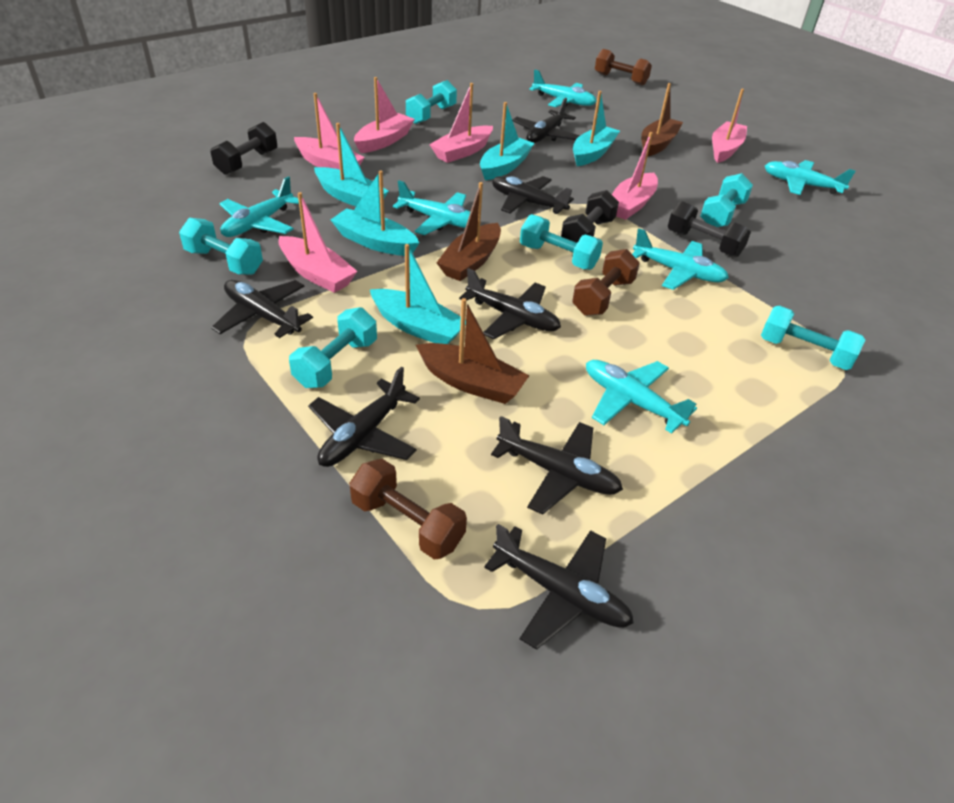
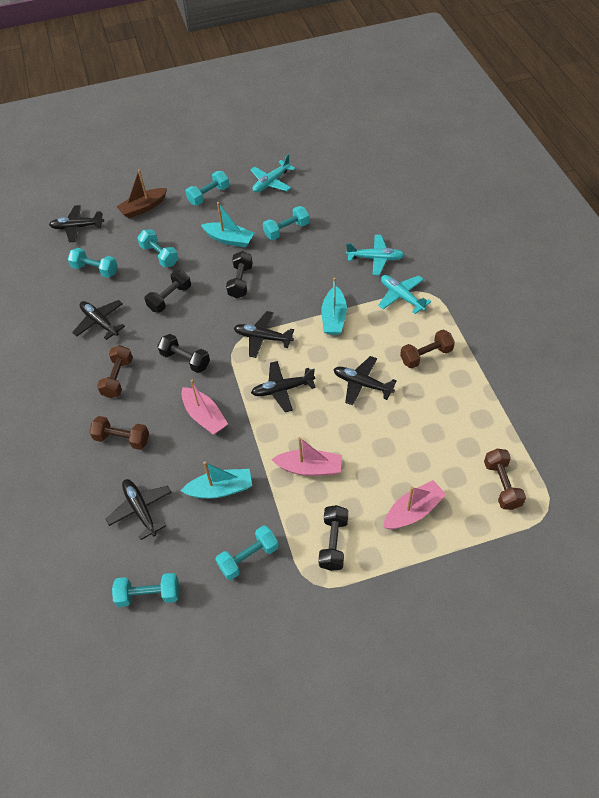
black dumbbell: 3 -> 4
black plane: 7 -> 6
brown boat: 3 -> 1
brown dumbbell: 3 -> 4
pink boat: 6 -> 3
turquoise boat: 5 -> 3
turquoise plane: 6 -> 3

